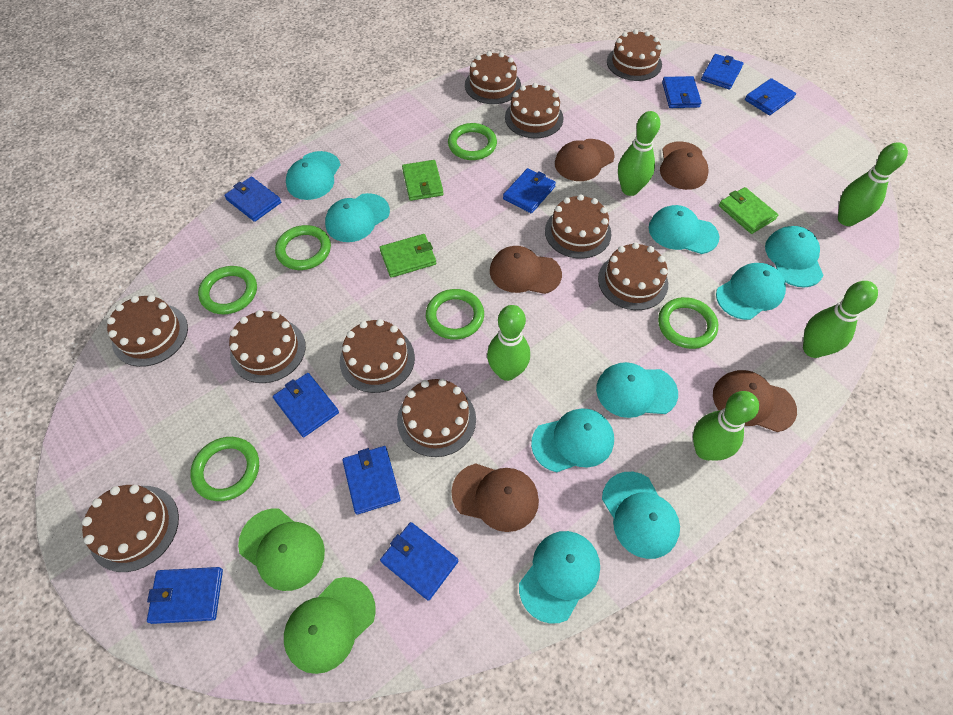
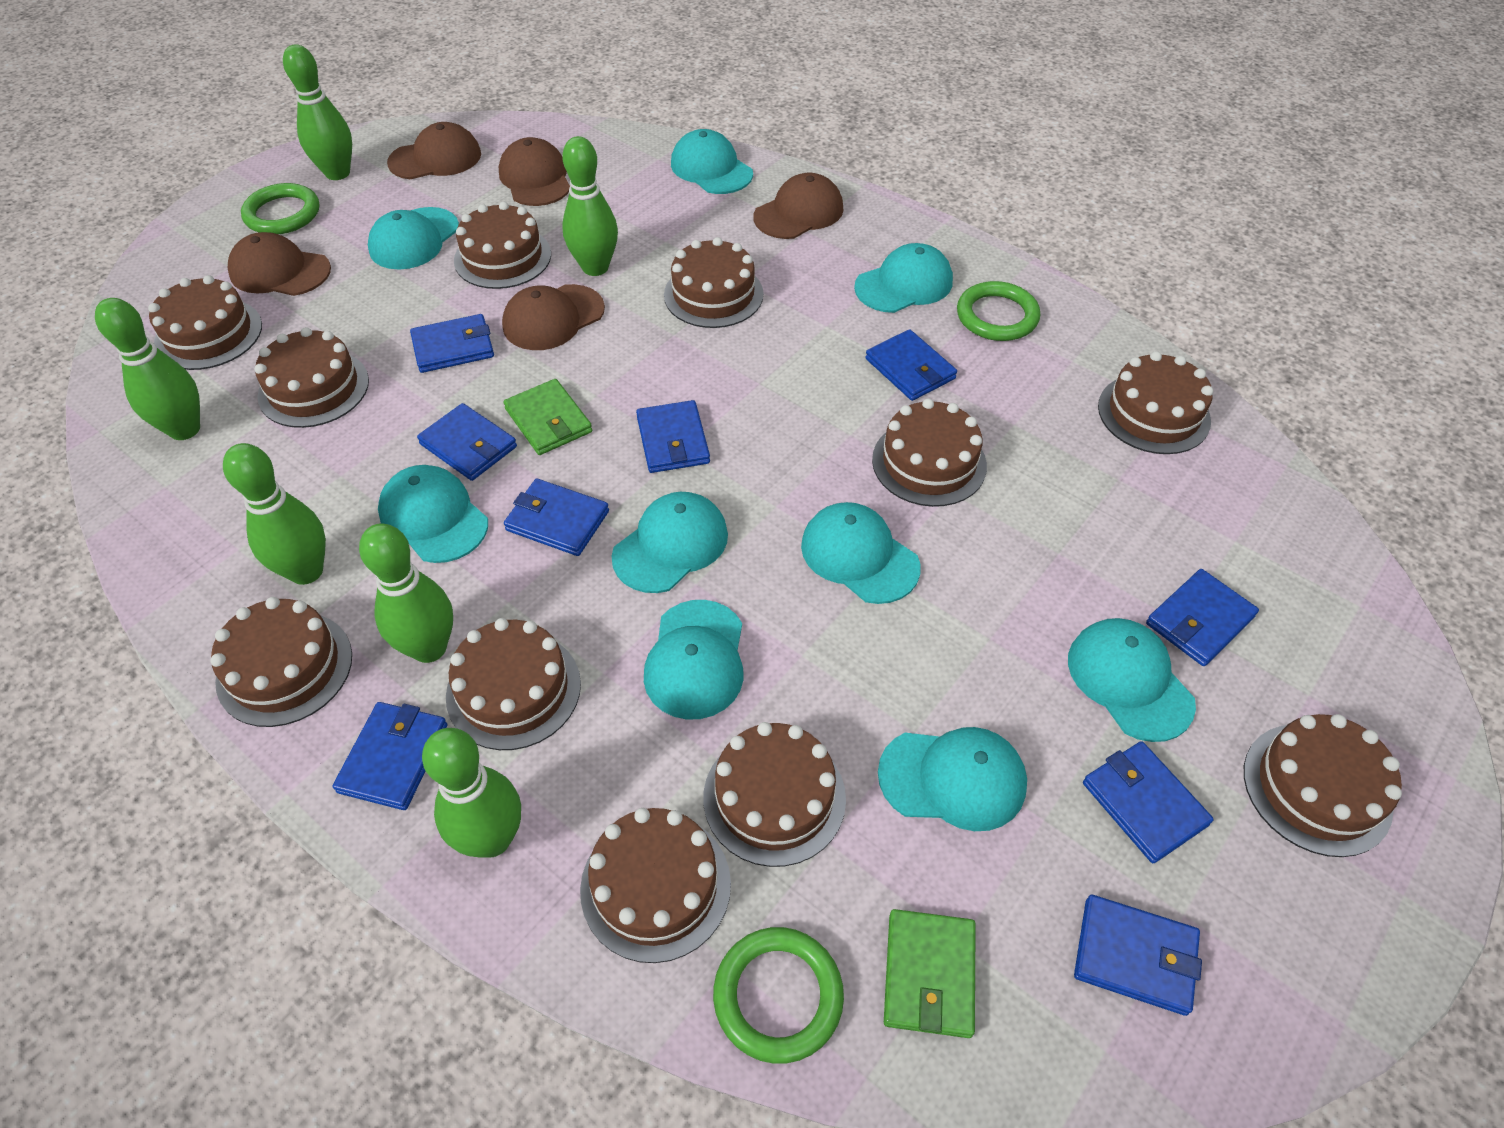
brown cake: 10 -> 11
green bowling pin: 5 -> 6
green cap: 2 -> 0
green ring: 6 -> 3
green wallet: 3 -> 2

